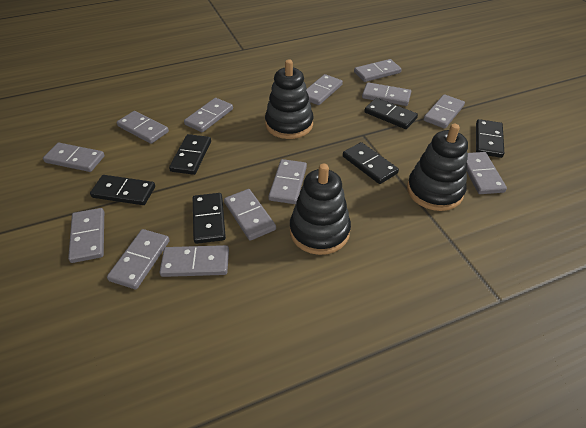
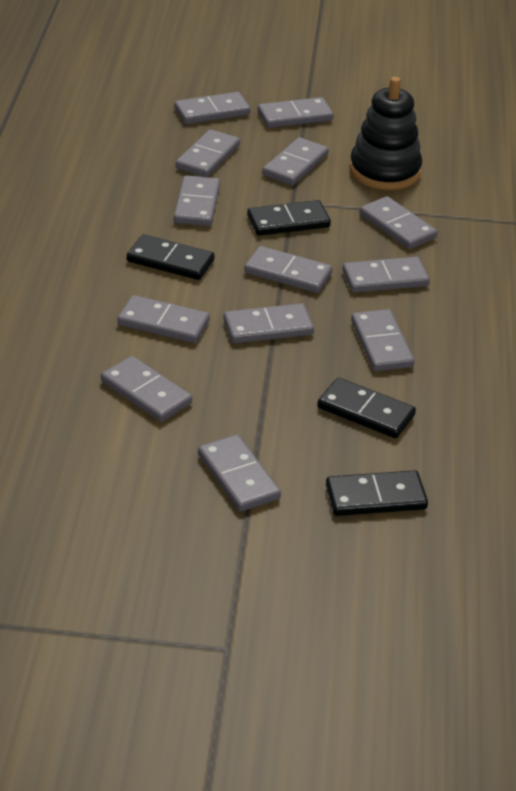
black domino: 6 -> 4
black stacking toy: 3 -> 1

